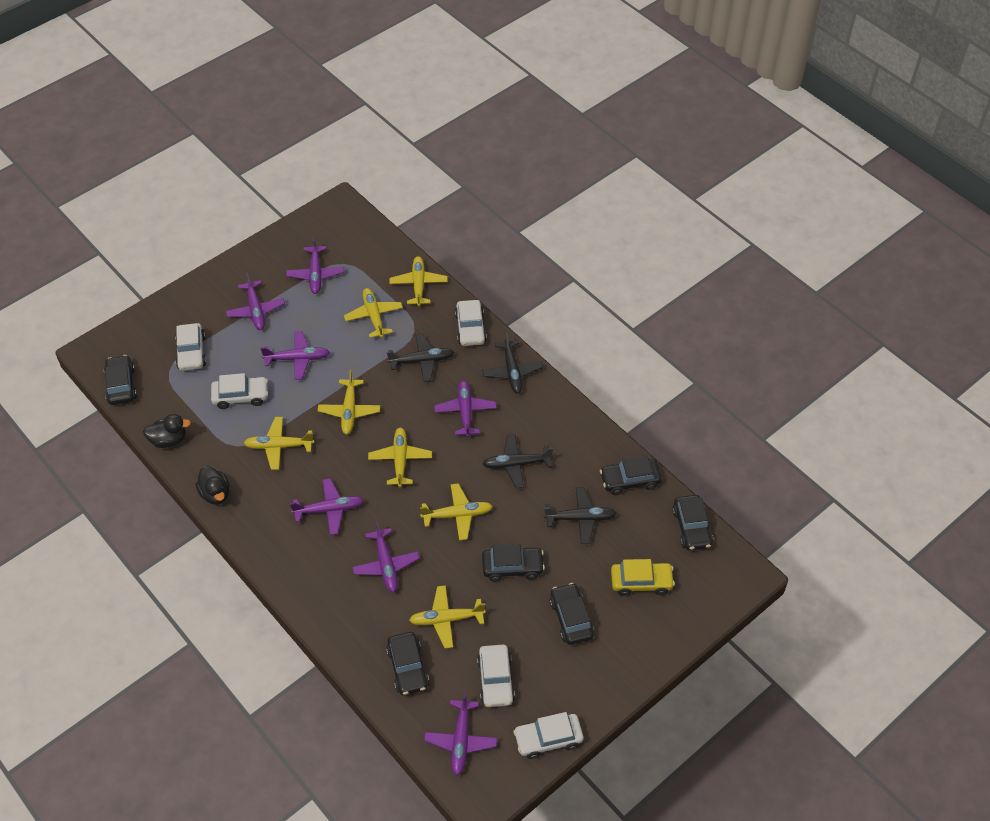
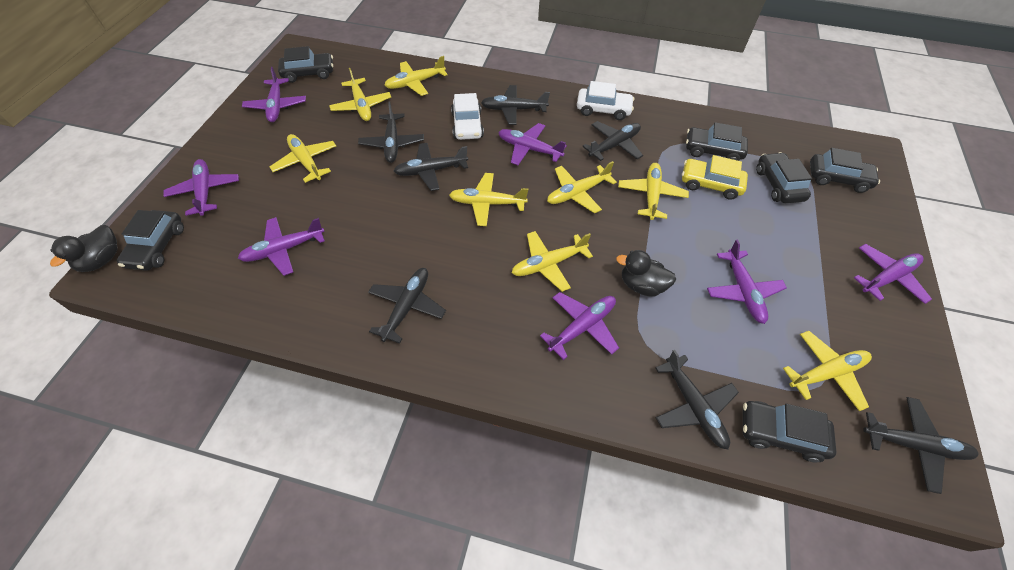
black plane: 4 -> 7
white car: 5 -> 2
yellow plane: 7 -> 8

